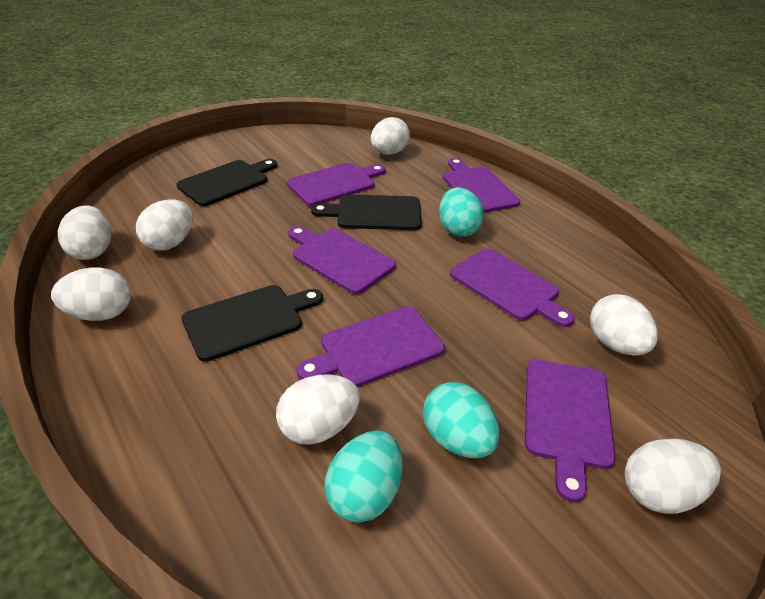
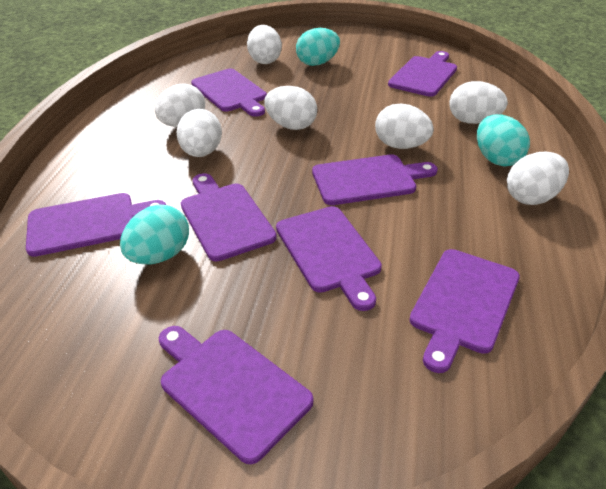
black cutting board: 3 -> 0
purple cutting board: 6 -> 8

